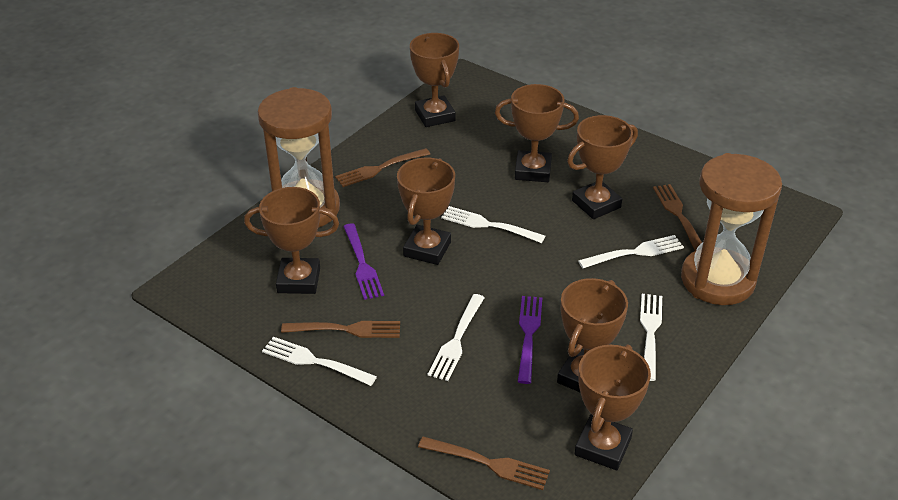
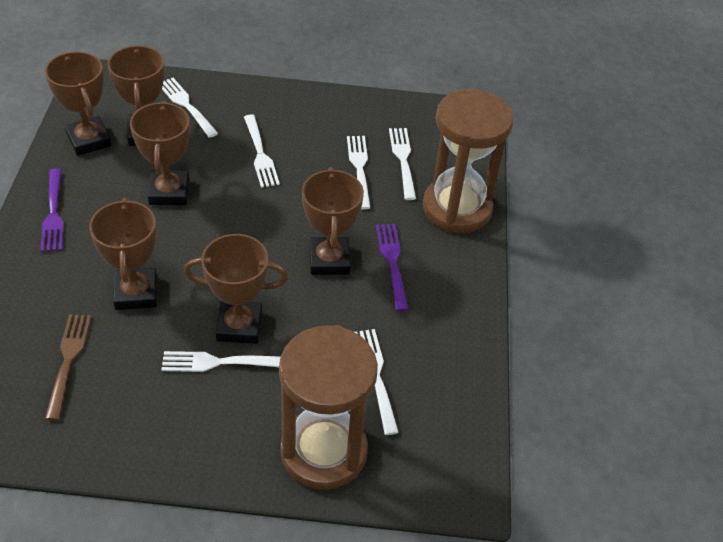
brown fork: 4 -> 1
brown trophy: 7 -> 6
white fork: 5 -> 6

